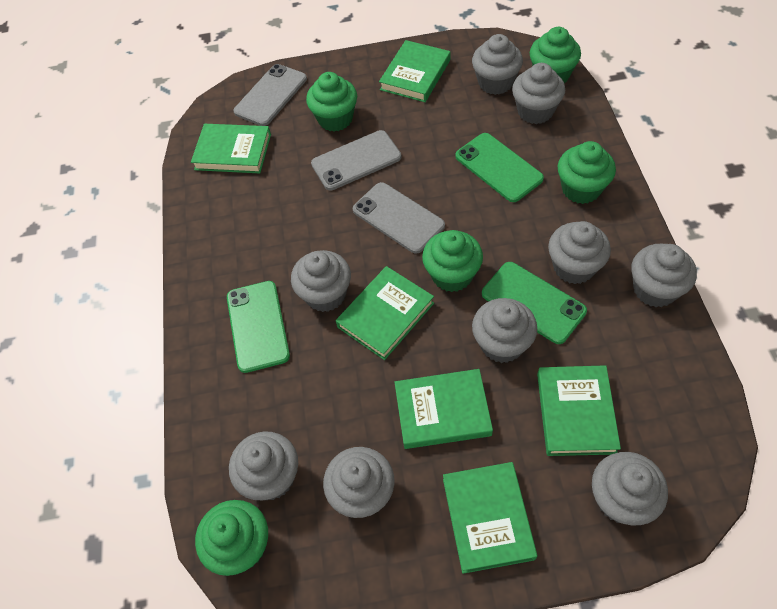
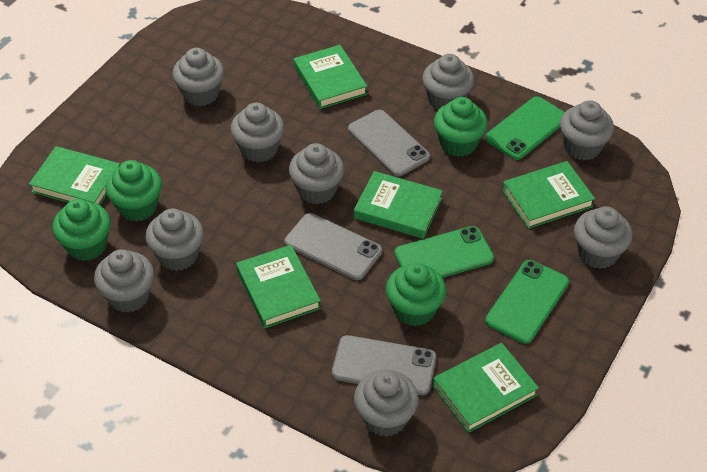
green cupcake: 5 -> 4

